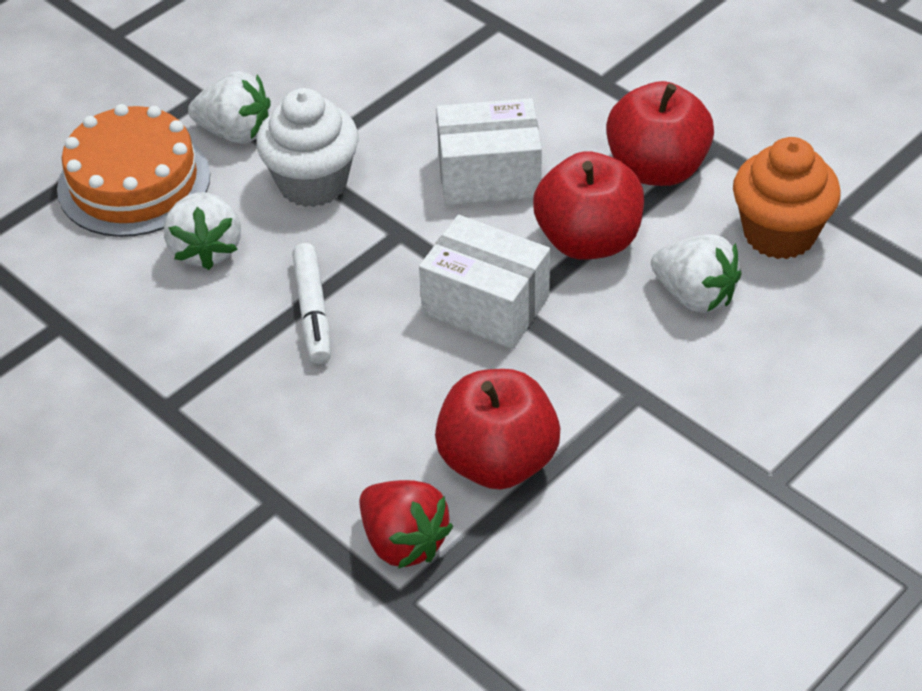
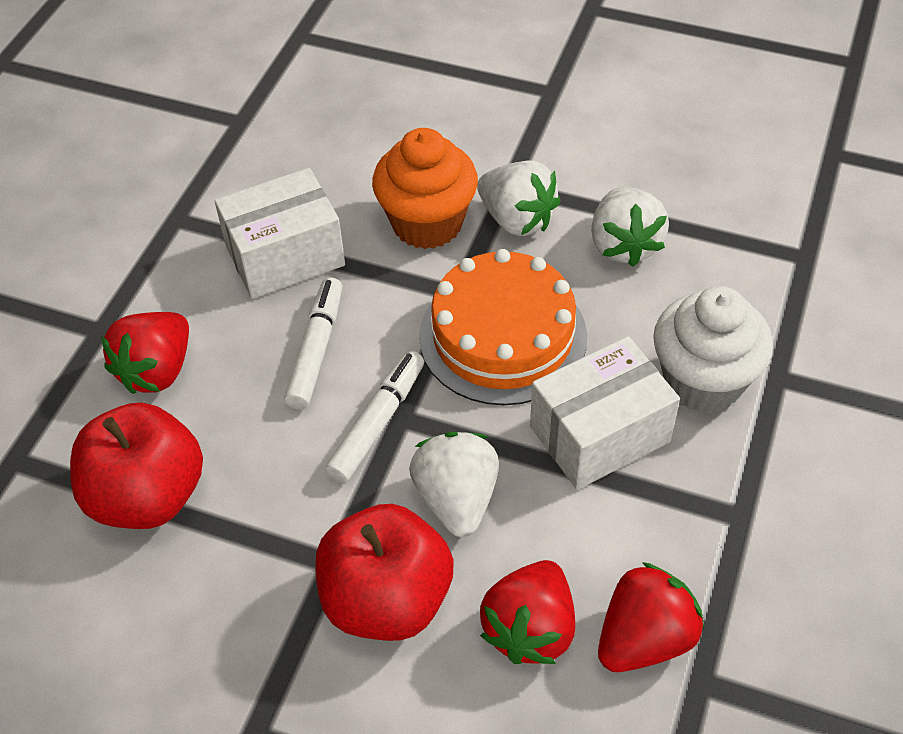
red apple: 3 -> 2
red strawberry: 1 -> 3
white marker: 1 -> 2

